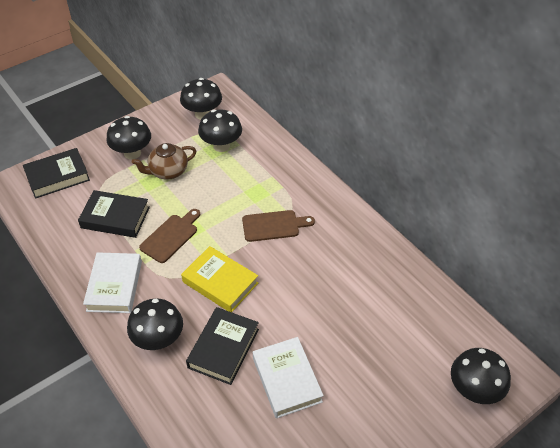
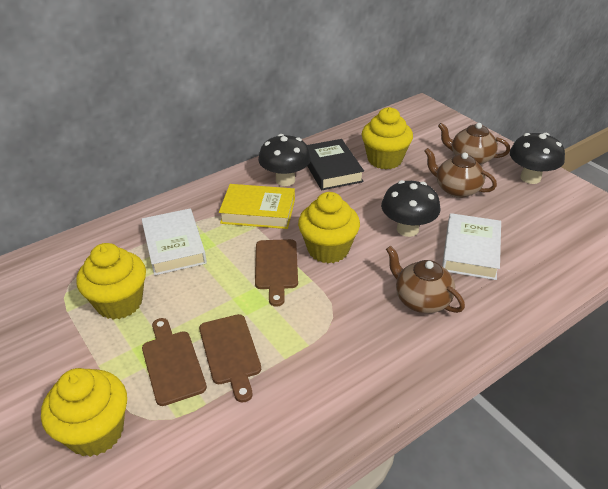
black book: 3 -> 1
black mushroom: 5 -> 3
brown cutting board: 2 -> 3
brown teapot: 1 -> 3
yellow cupcake: 0 -> 4

